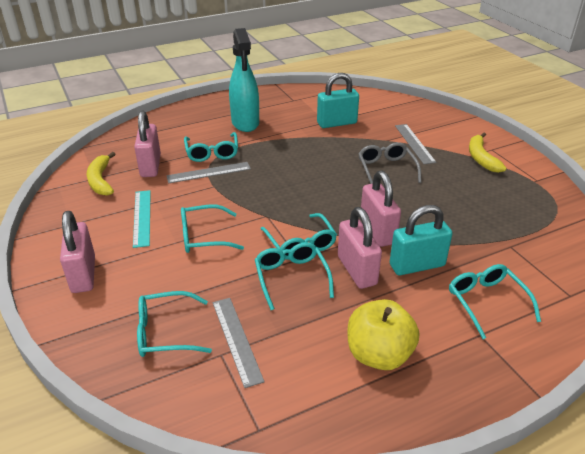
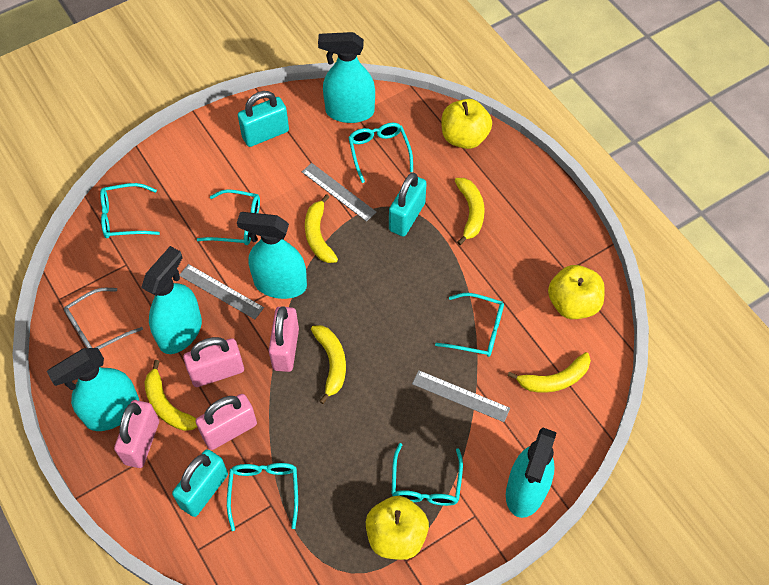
turquoise padlock: 2 -> 3
turquoise ruler: 1 -> 0
turquoise spray bottle: 1 -> 5
yellow apple: 1 -> 3
yellow banana: 2 -> 5

